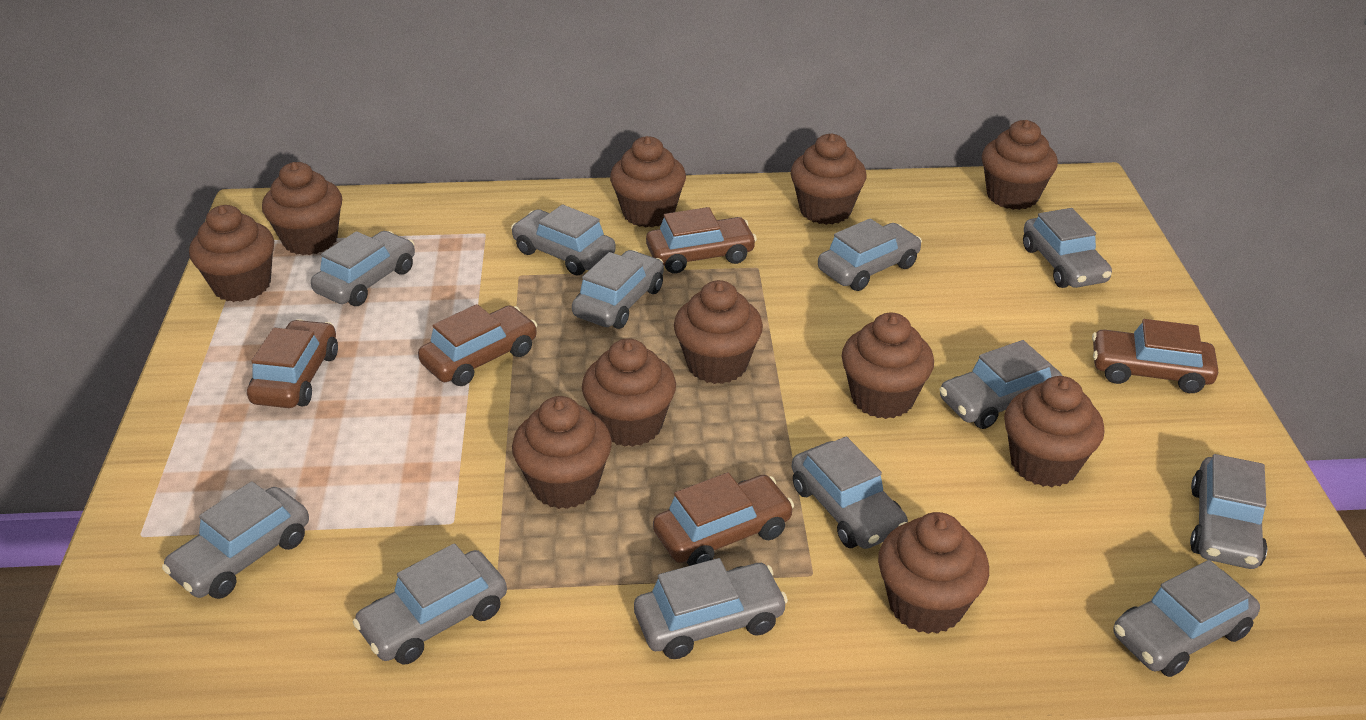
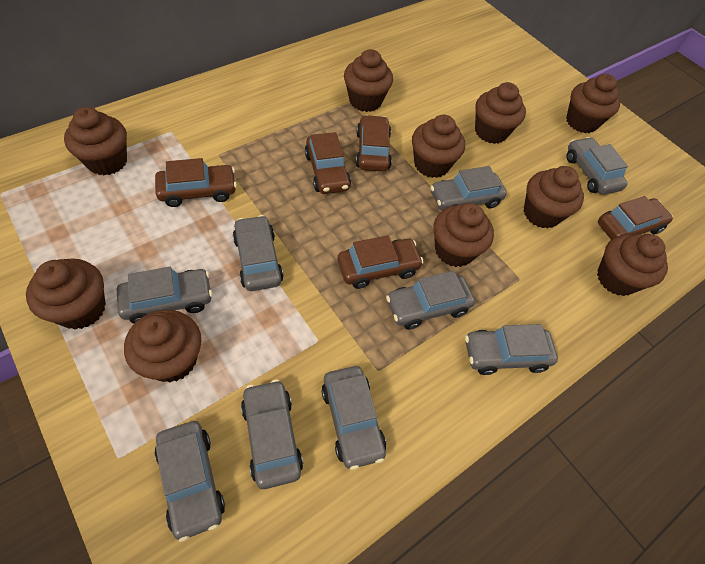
brown cupcake: 11 -> 10
grey car: 12 -> 9

